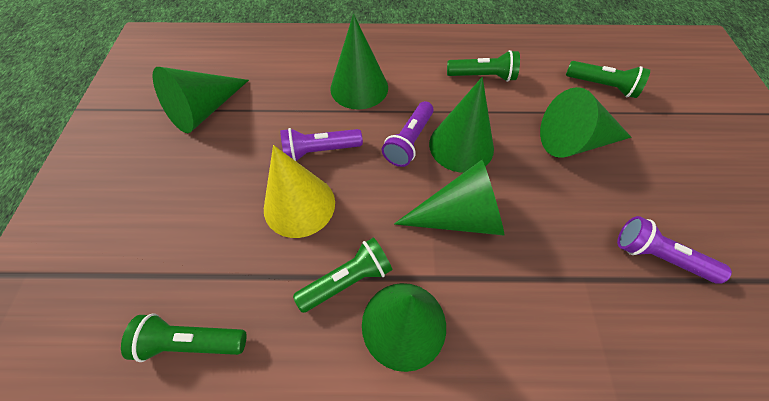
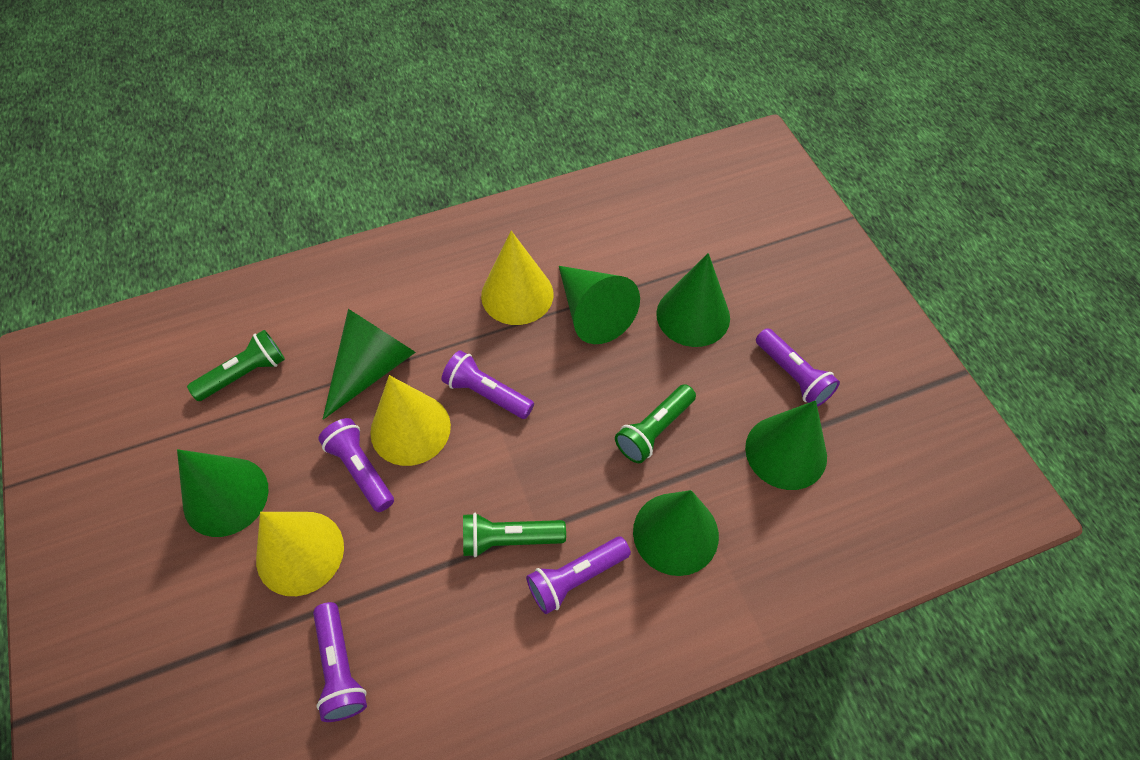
green flashlight: 4 -> 3
purple flashlight: 3 -> 5
yellow cone: 1 -> 3

